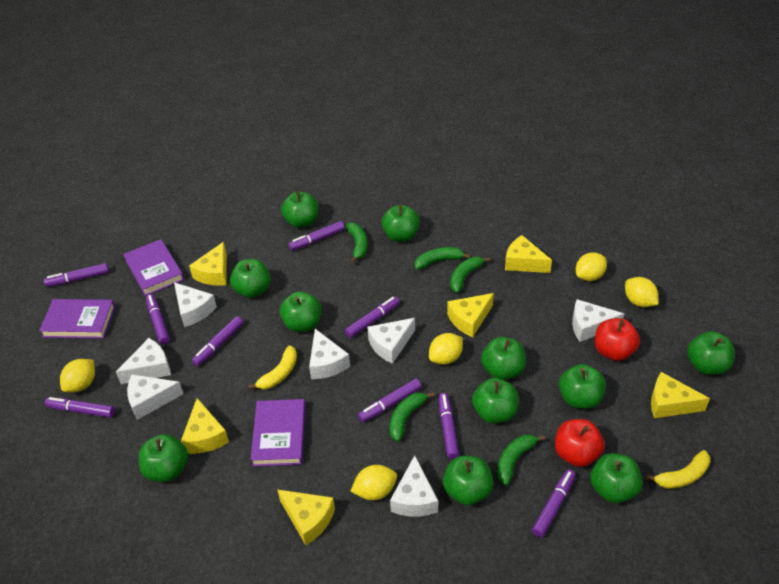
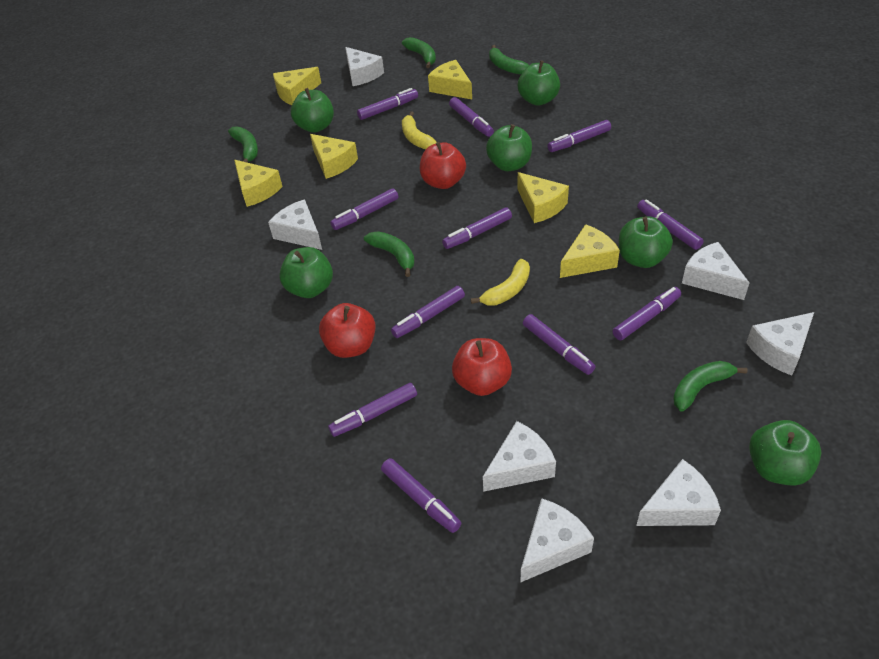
green apple: 11 -> 6
purple book: 3 -> 0
purple marker: 9 -> 11
red apple: 2 -> 3
yellow lemon: 5 -> 0

